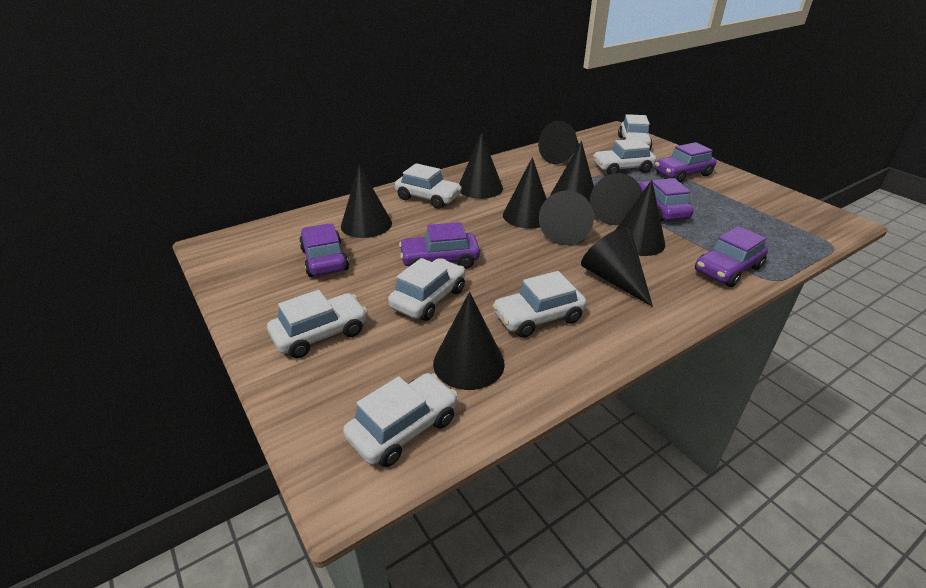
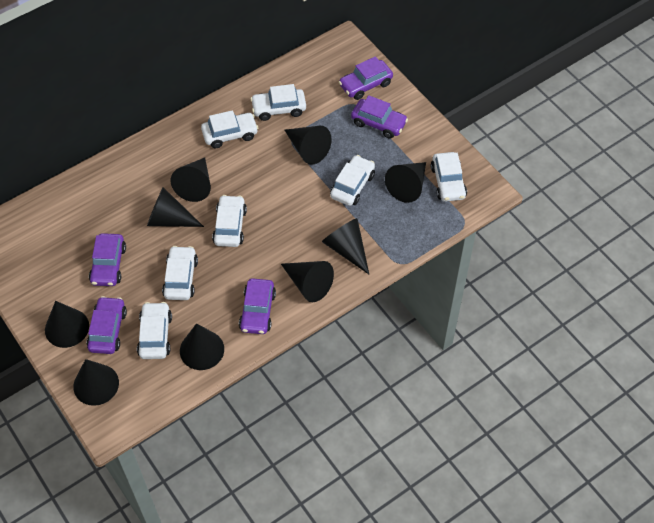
black cone: 10 -> 9

